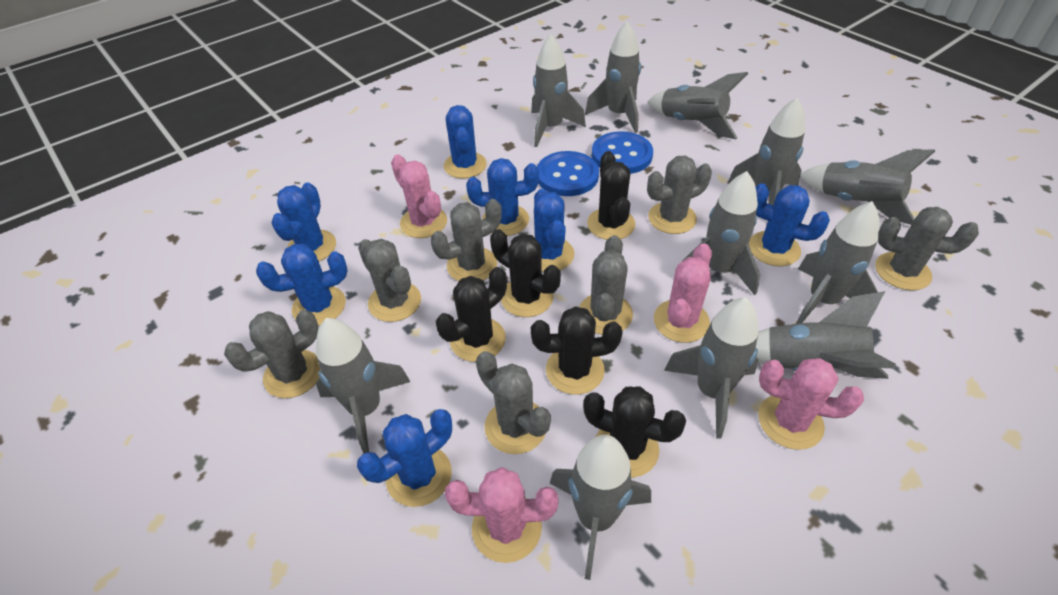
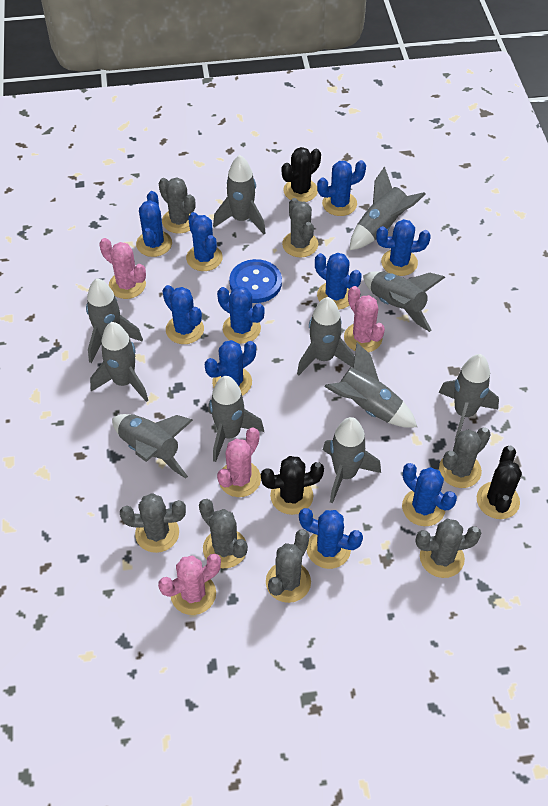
black cactus: 5 -> 3
blue button: 2 -> 1
blue cactus: 7 -> 10

